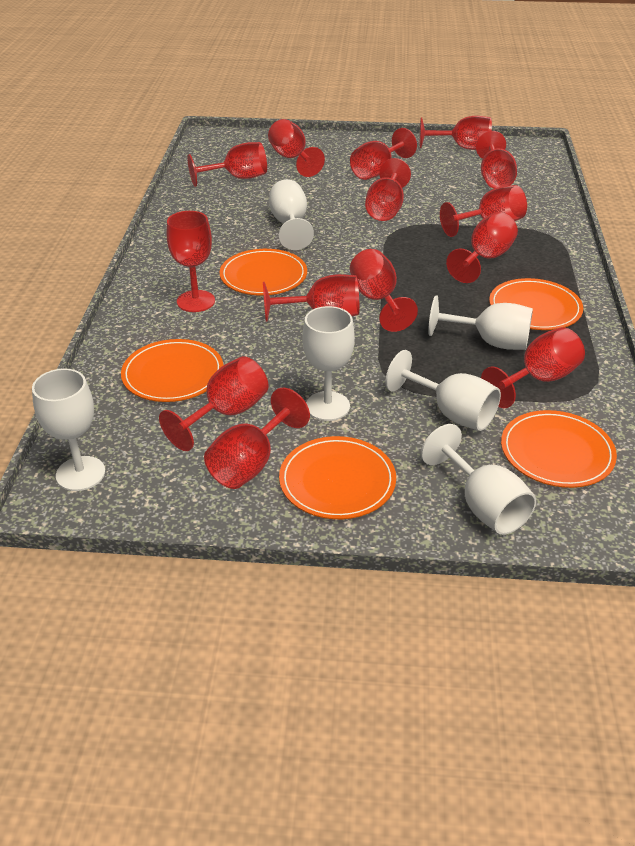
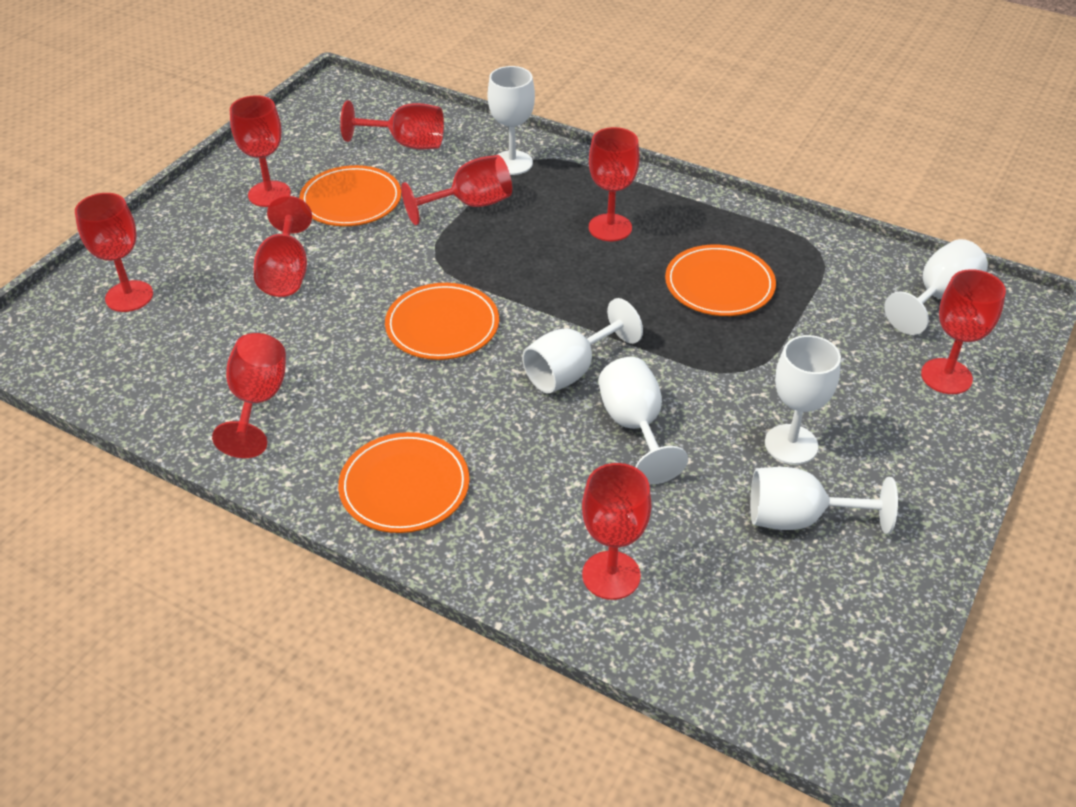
orange plate: 5 -> 4
red goblet: 14 -> 9

